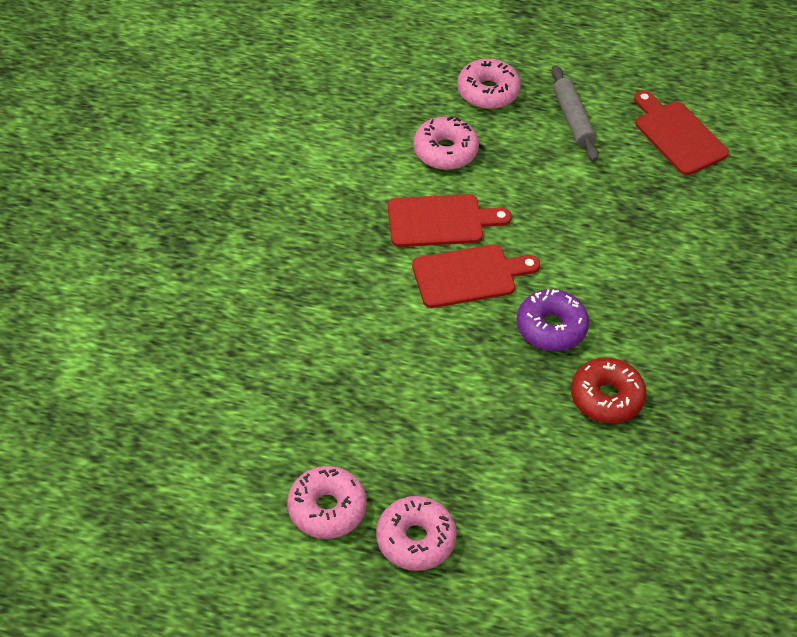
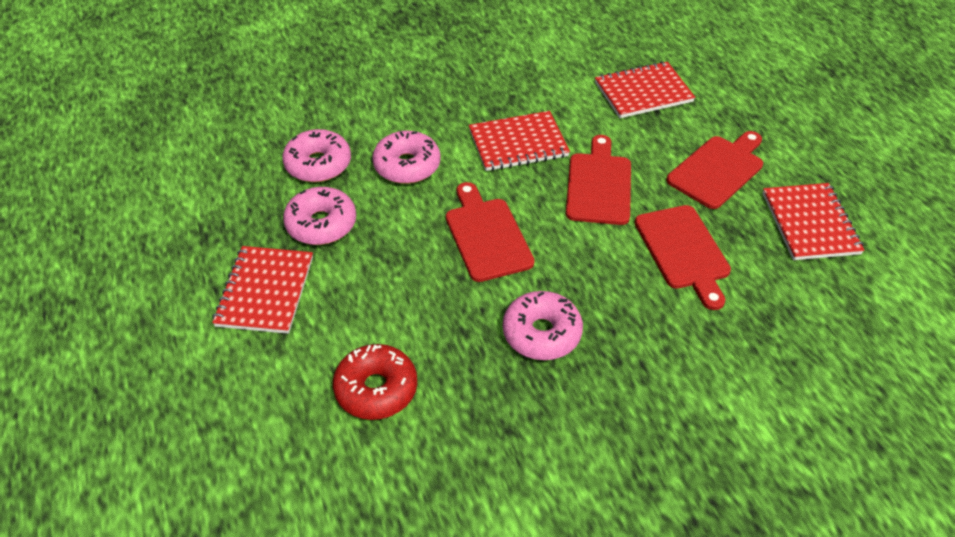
grey rolling pin: 1 -> 0
purple donut: 1 -> 0
red cutting board: 3 -> 4
red notebook: 0 -> 4

